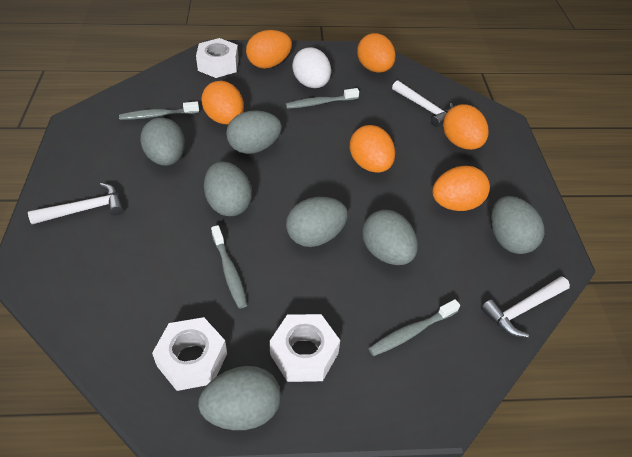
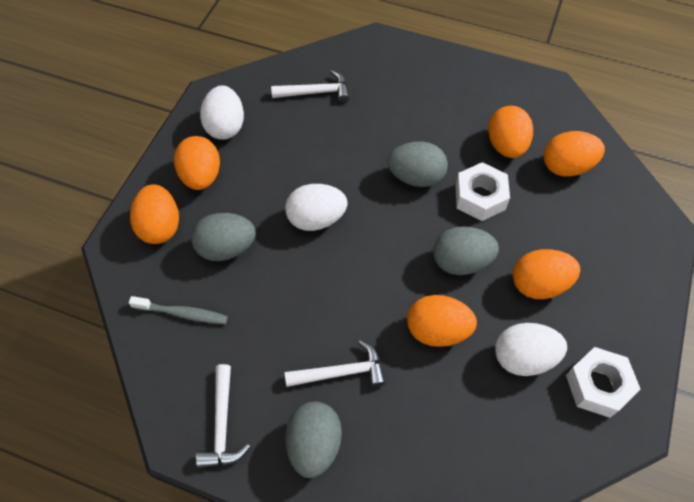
grey egg: 7 -> 4
grey toothbrush: 4 -> 1
white egg: 1 -> 3
white nut: 3 -> 2

